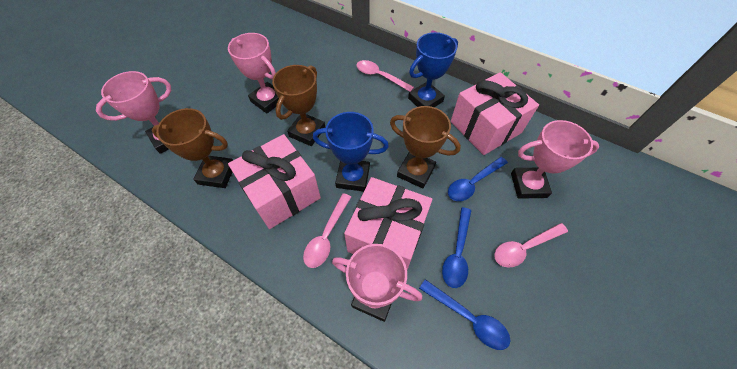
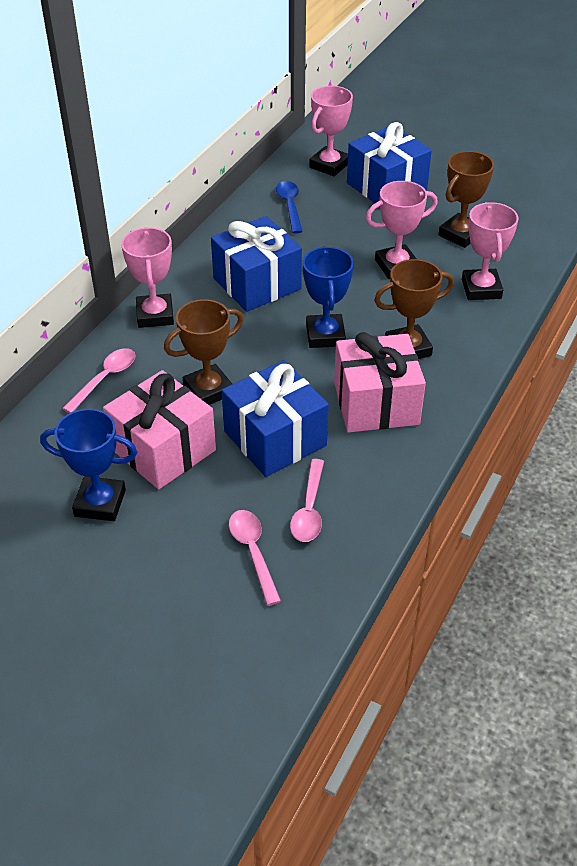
blue gift: 0 -> 3
blue spoon: 3 -> 1
pink gift: 3 -> 2

